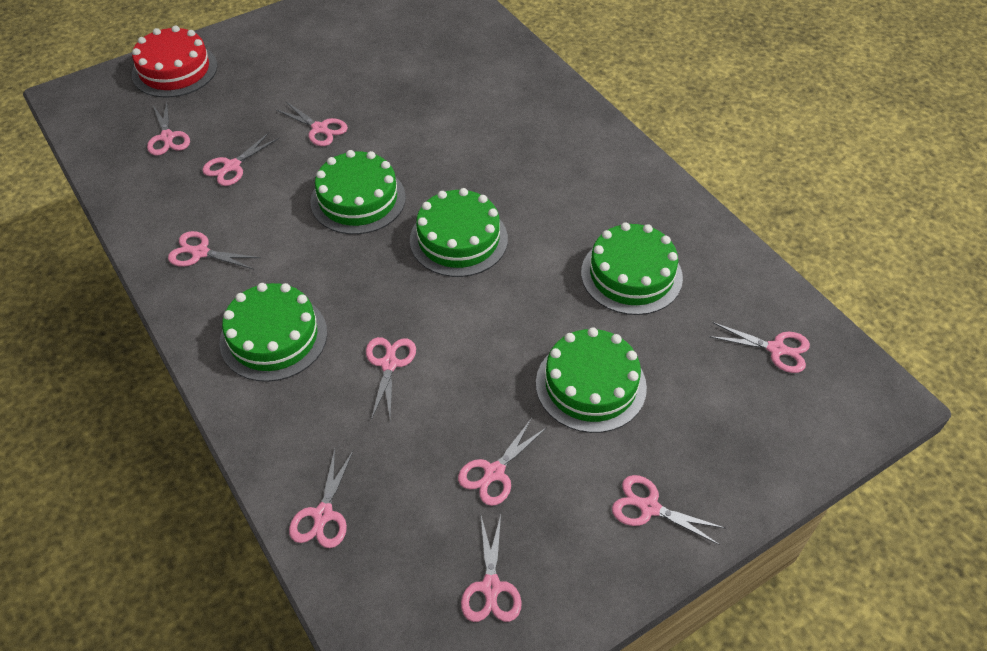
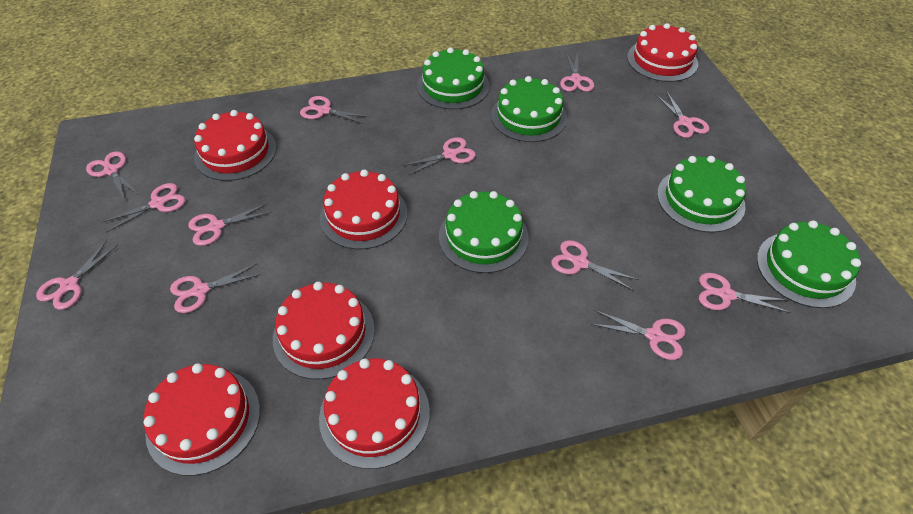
pink scissors: 10 -> 12
red cake: 1 -> 6

